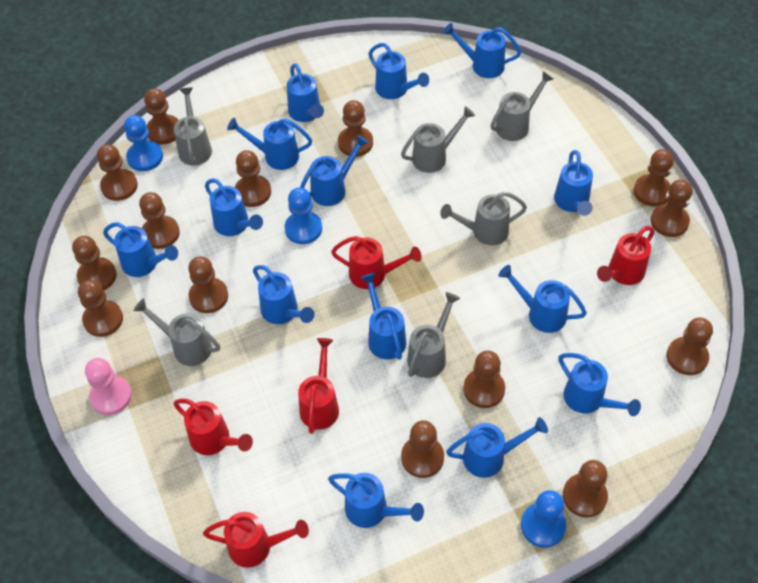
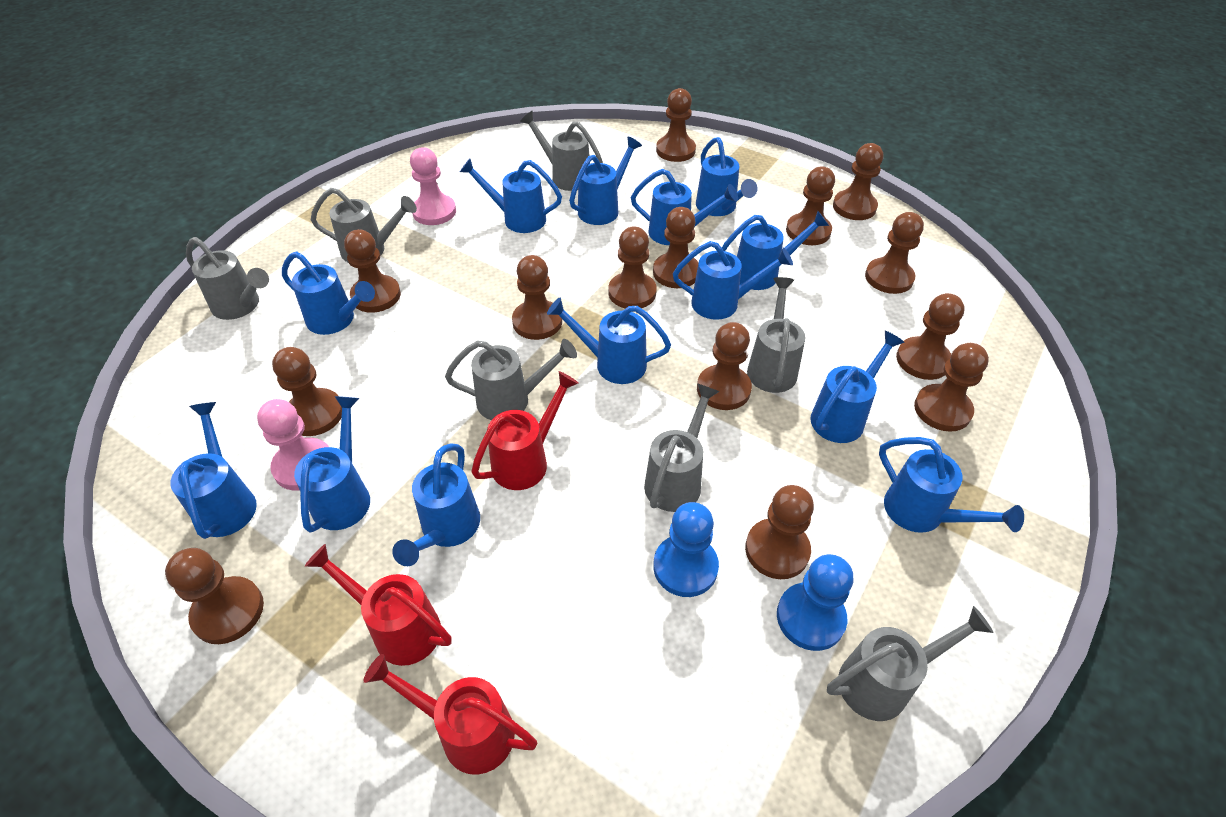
blue pawn: 3 -> 2
blue watering can: 14 -> 13
grey watering can: 6 -> 7
pink pawn: 1 -> 2
red watering can: 5 -> 3

